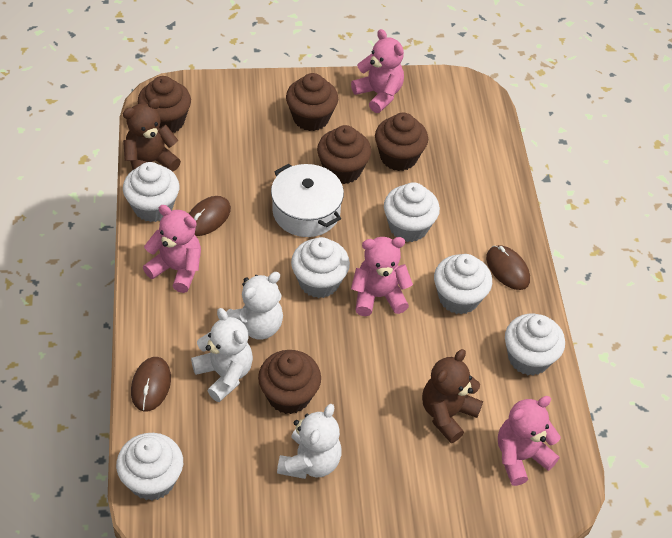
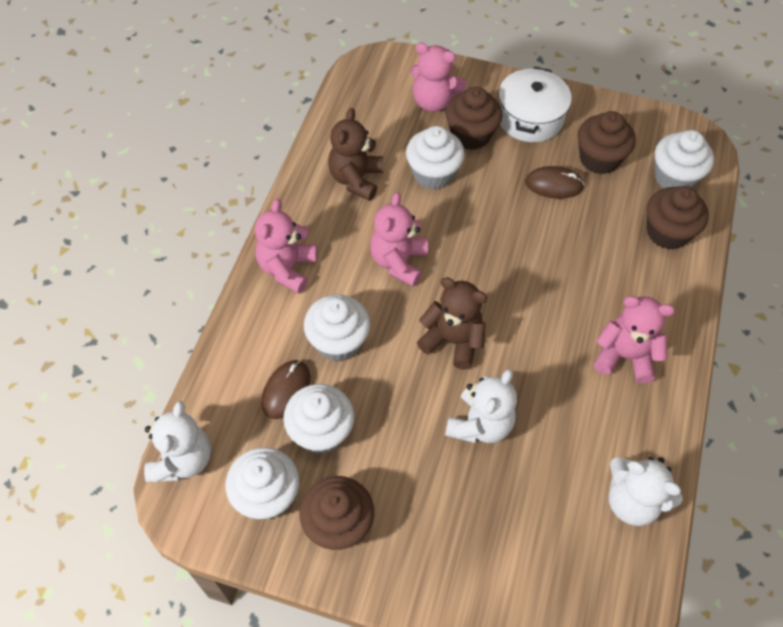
brown cupcake: 5 -> 4
brown mouse: 3 -> 2
white cupcake: 6 -> 5

